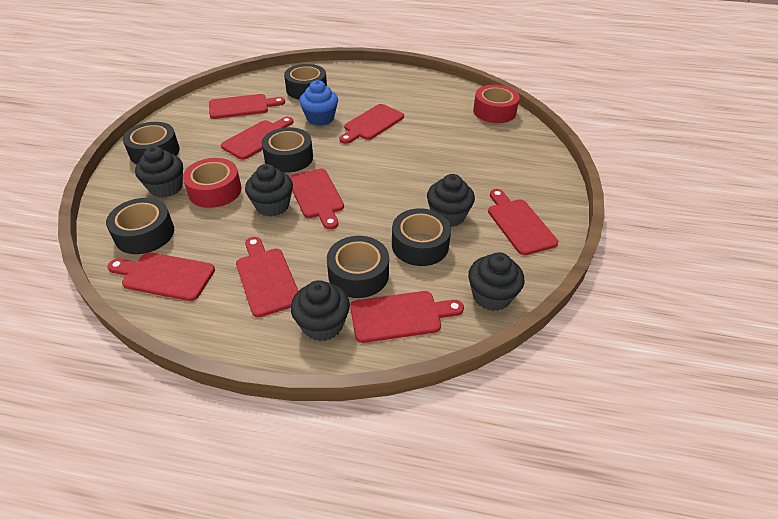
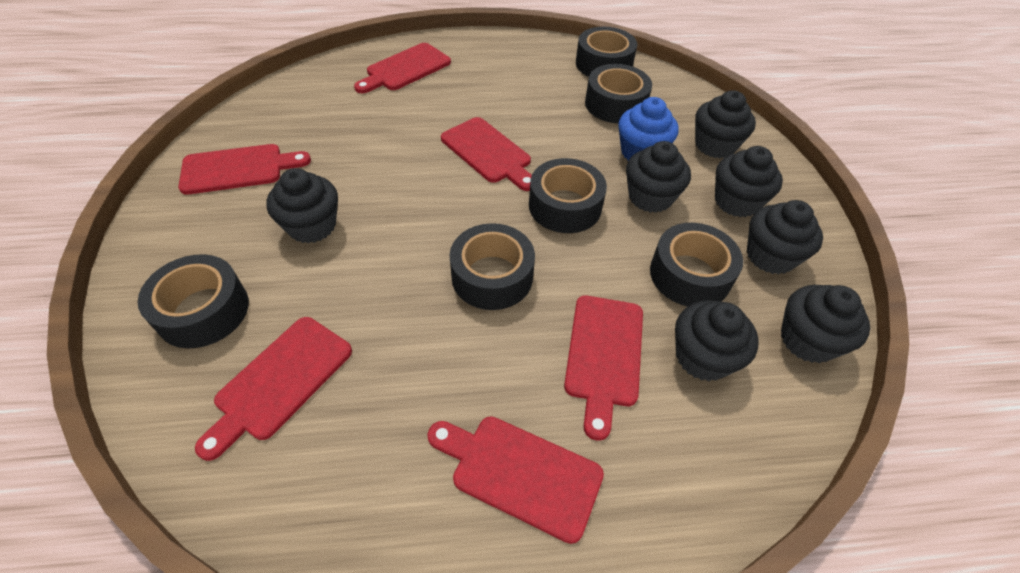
black cupcake: 5 -> 7
red cutting board: 8 -> 6
red tape: 2 -> 0

